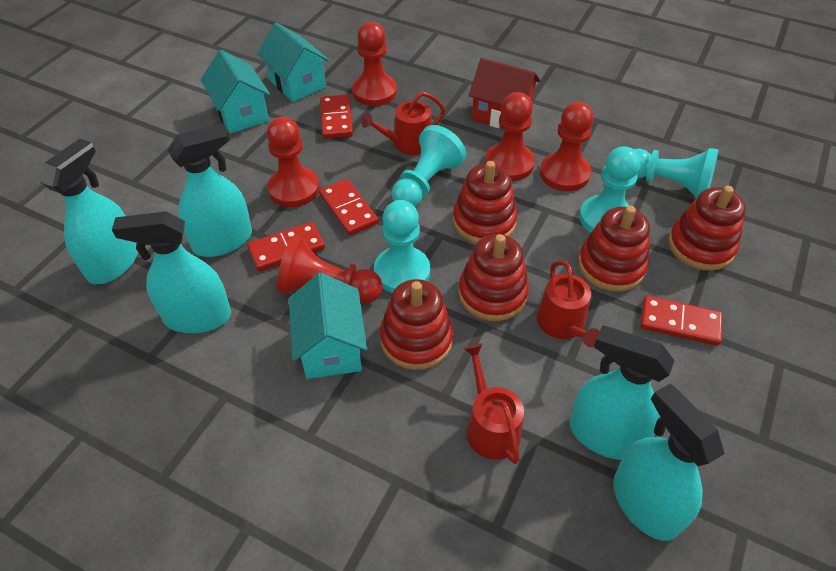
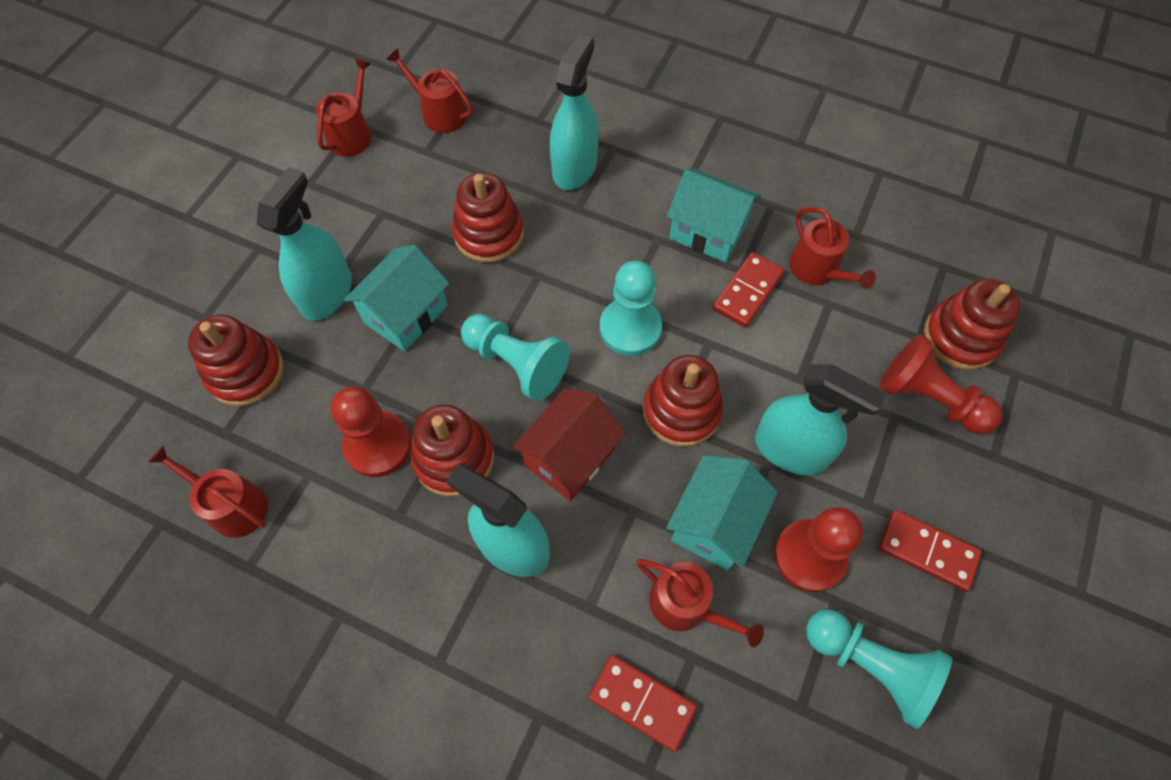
red domino: 4 -> 3
red pawn: 5 -> 3
red watering can: 3 -> 5
turquoise pawn: 4 -> 3
turquoise spray bottle: 5 -> 4

